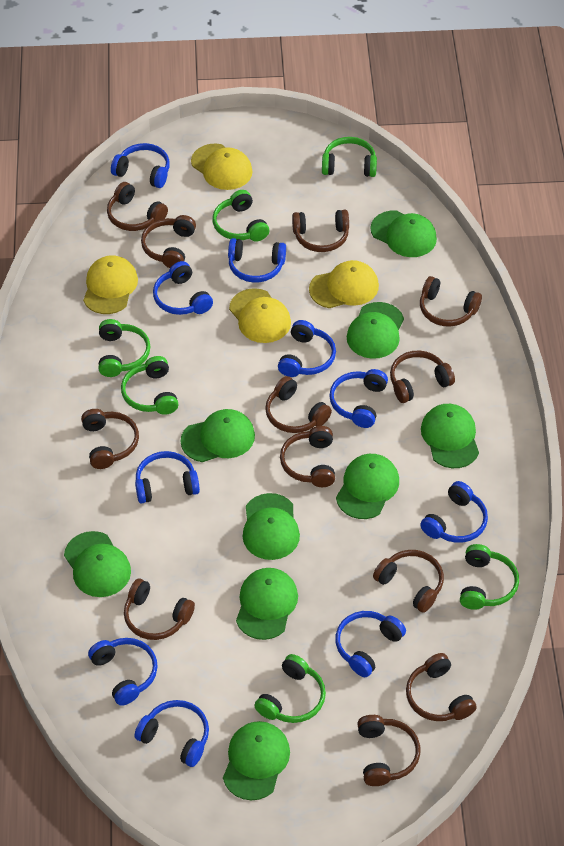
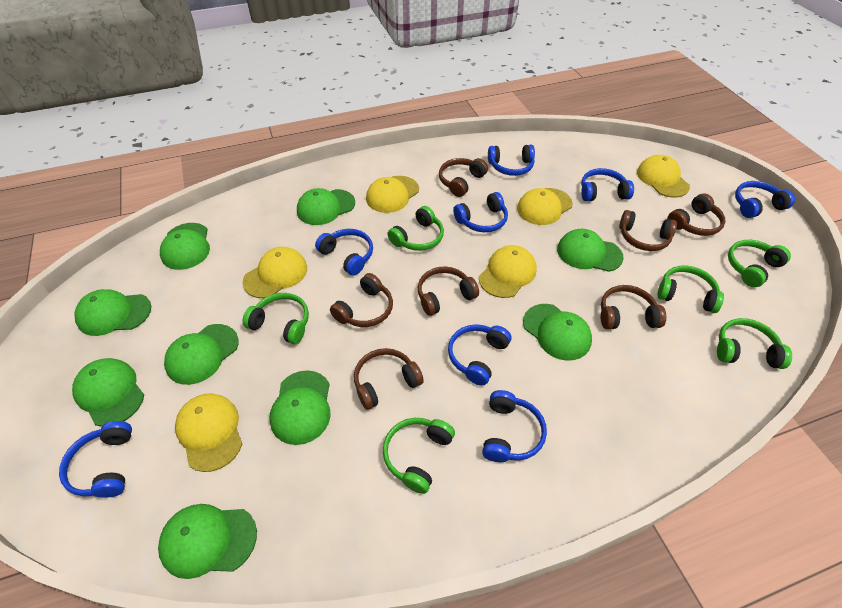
blue headphones: 10 -> 8
brown headphones: 12 -> 7
yellow cap: 4 -> 6

